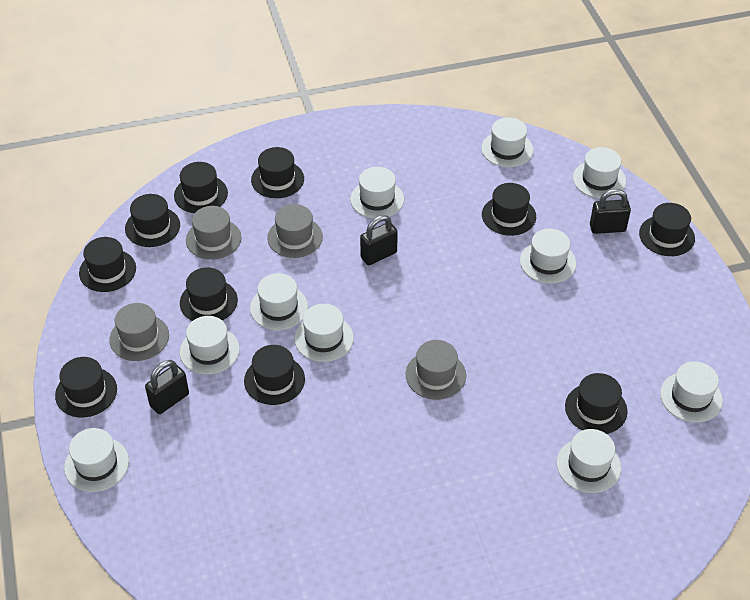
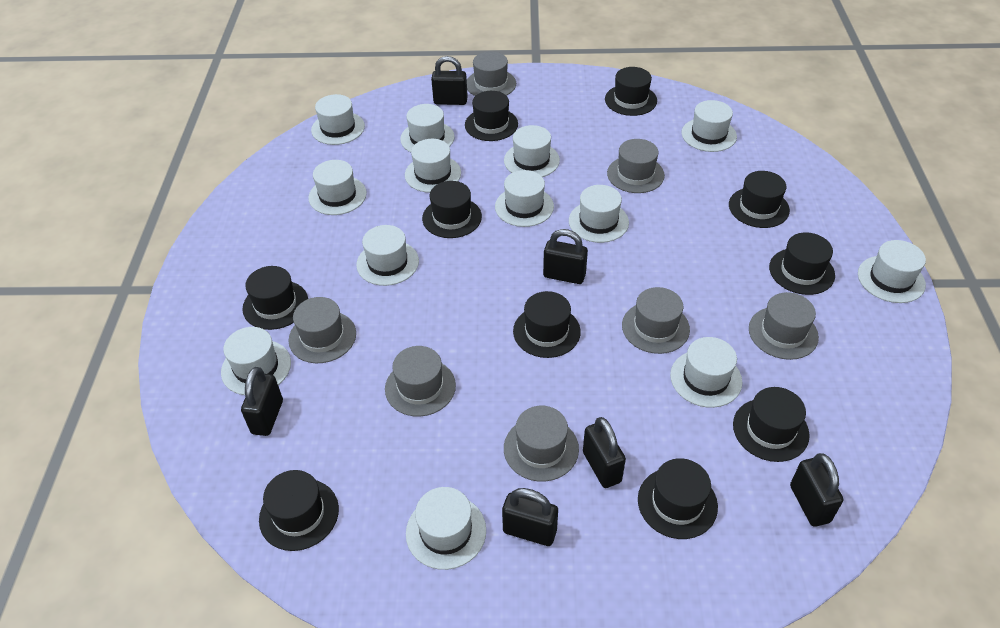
black padlock: 3 -> 6
grey hat: 4 -> 7
white hat: 10 -> 13

